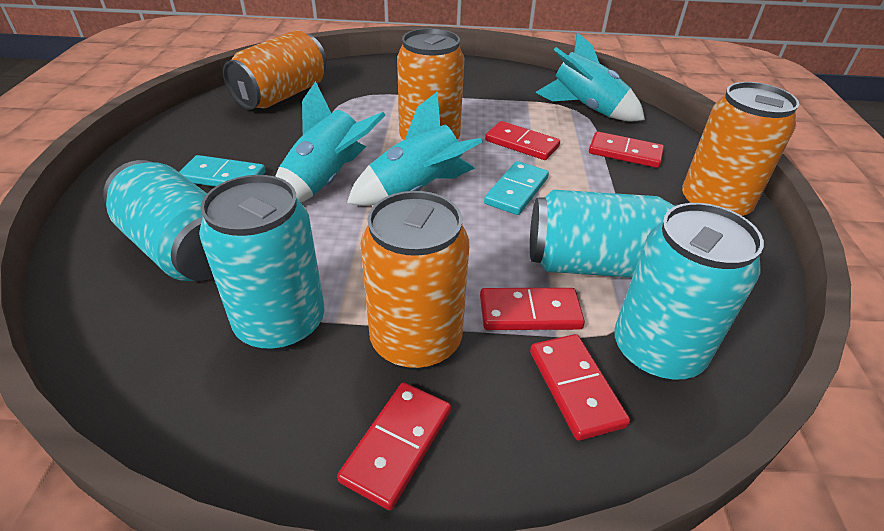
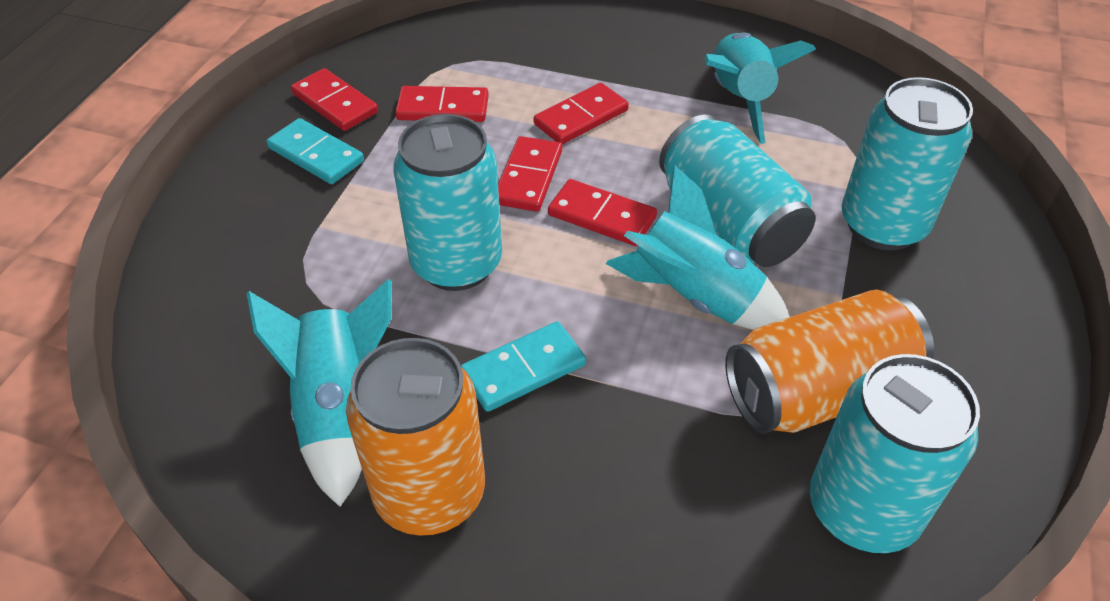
orange can: 4 -> 2

